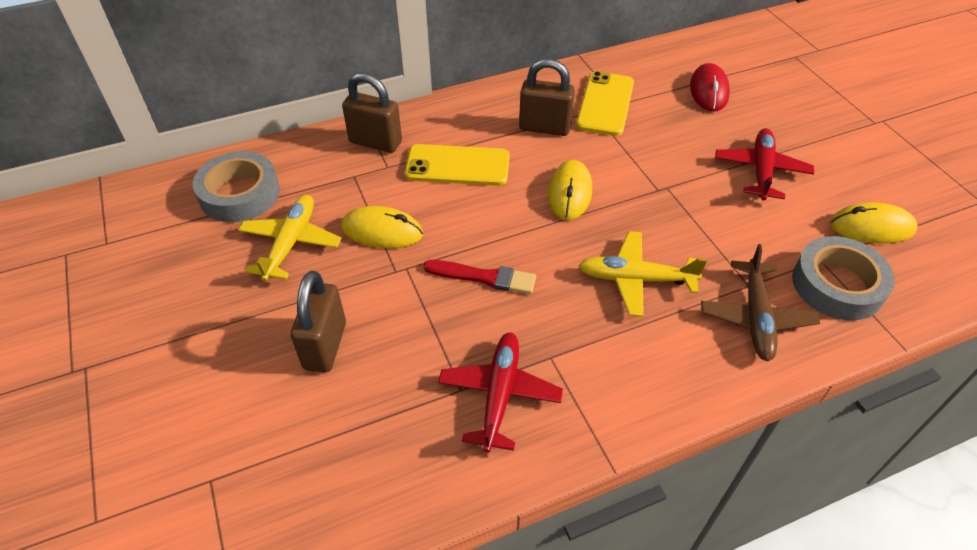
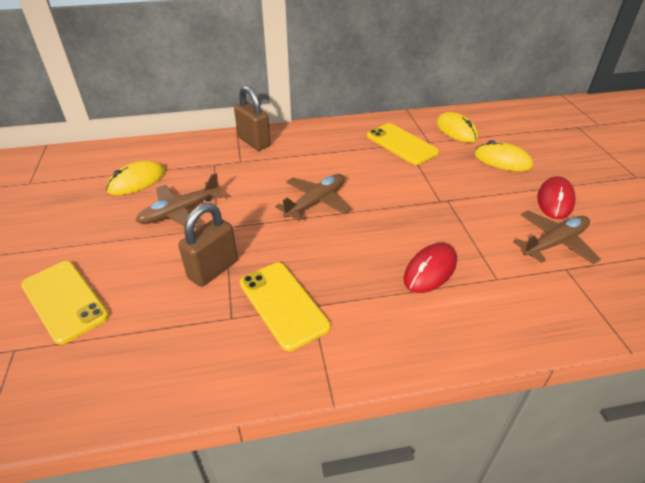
brown padlock: 3 -> 2
brown plane: 1 -> 3
grey tape: 2 -> 0
red brush: 1 -> 0
red mouse: 1 -> 2
red plane: 2 -> 0
yellow phone: 2 -> 3
yellow plane: 2 -> 0

